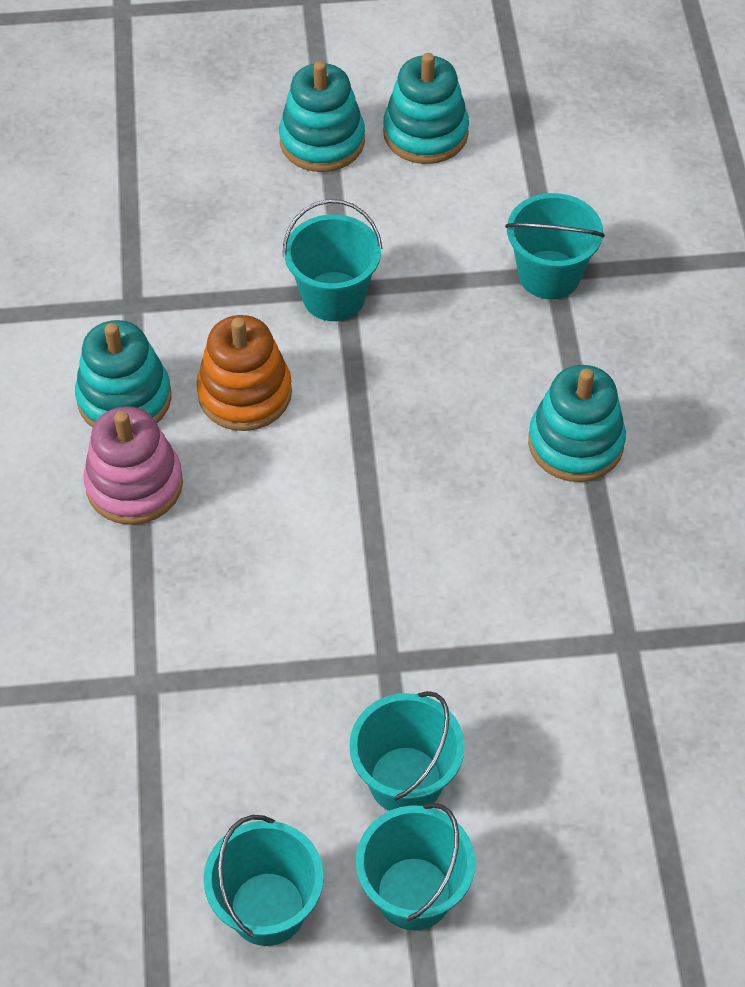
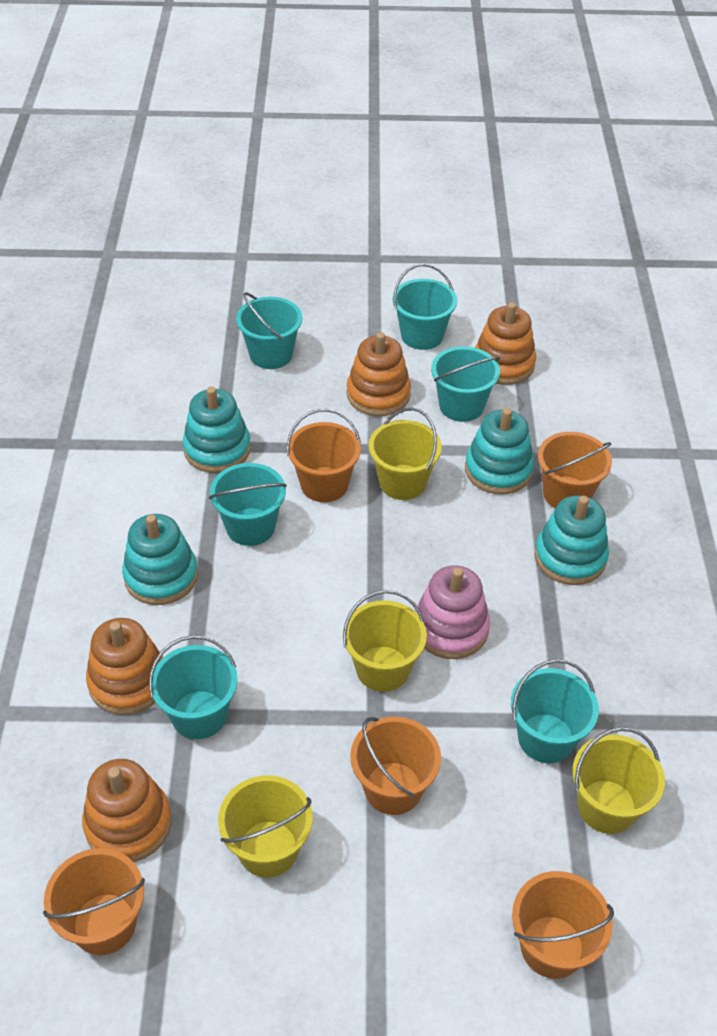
orange bucket: 0 -> 5
orange stacking toy: 1 -> 4
turquoise bucket: 5 -> 6
yellow bucket: 0 -> 4

